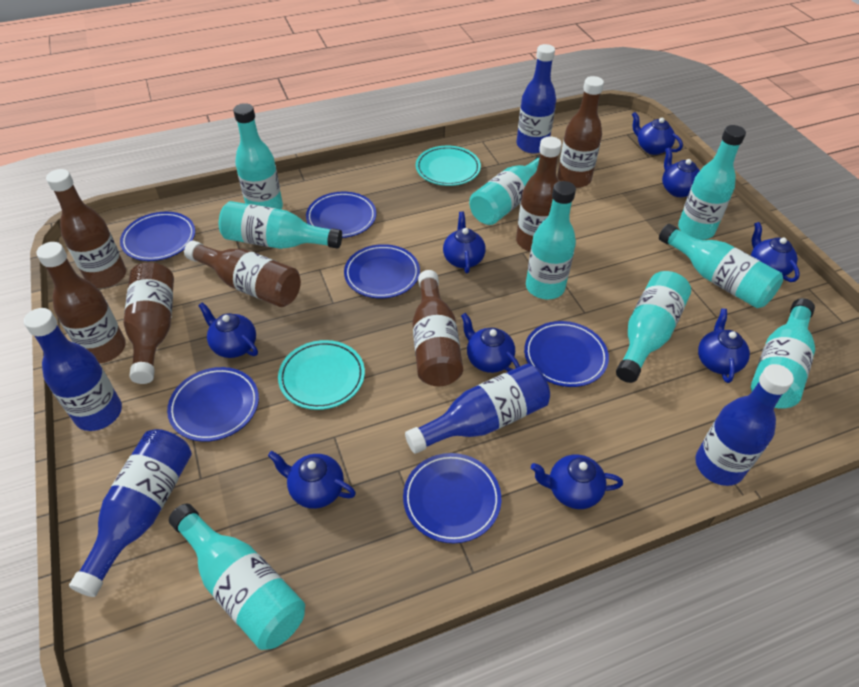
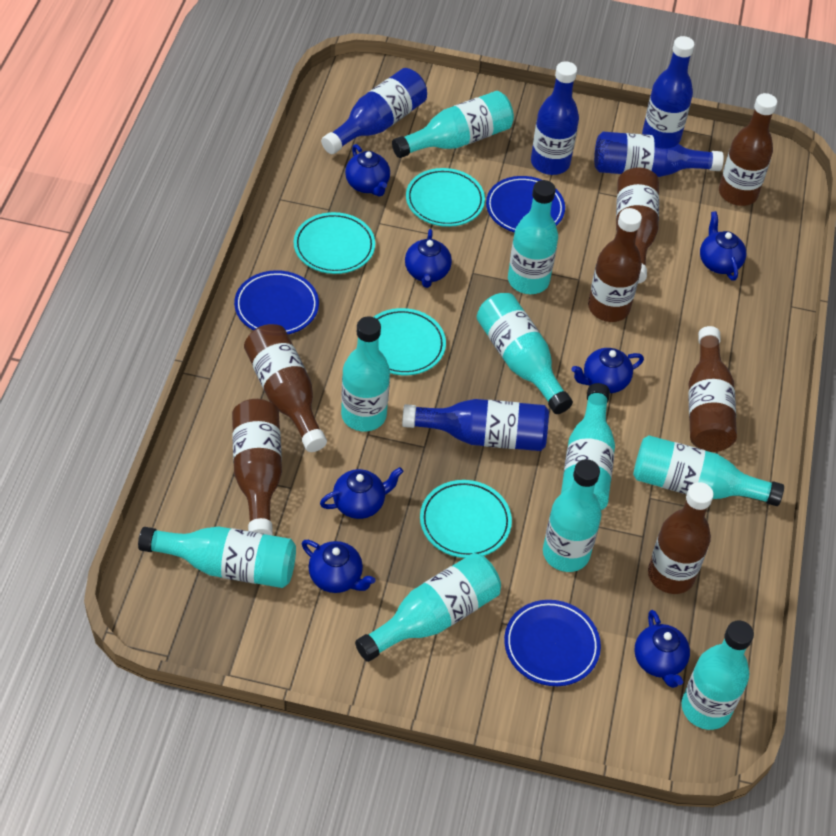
blue plate: 6 -> 3
blue teapot: 9 -> 7
turquoise bottle: 9 -> 10
turquoise plate: 2 -> 4

